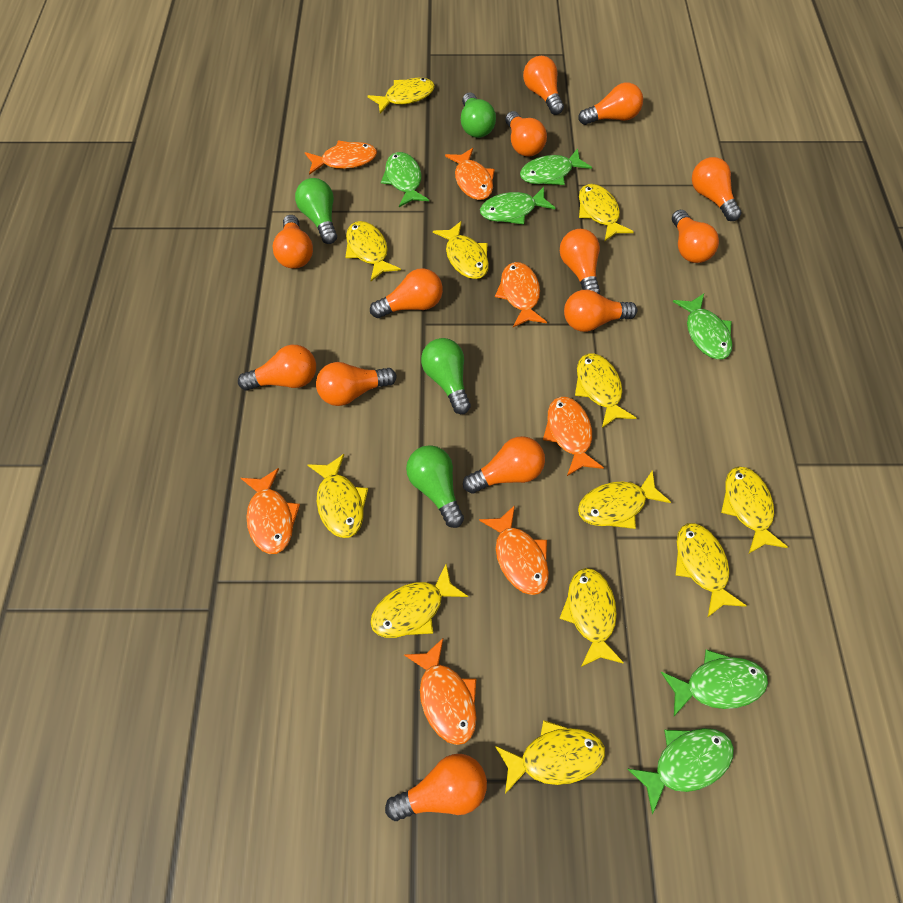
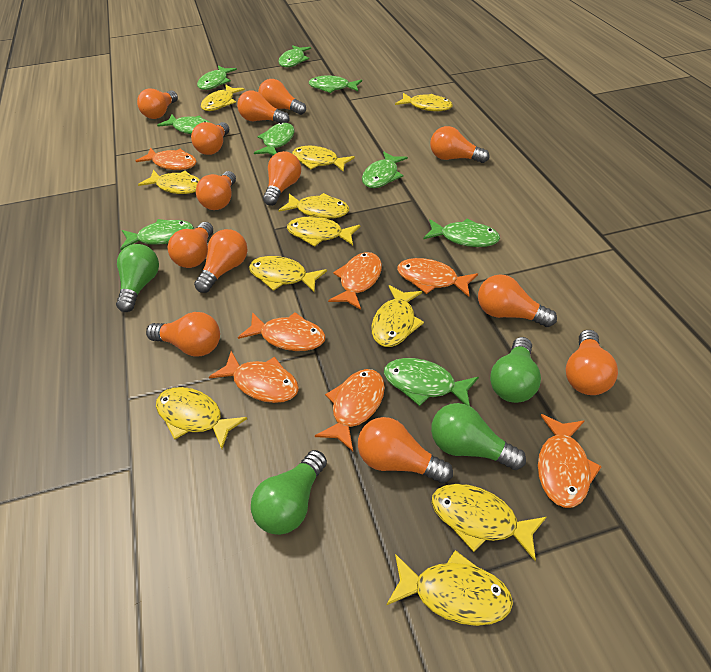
green fish: 6 -> 9
yellow fish: 12 -> 11

